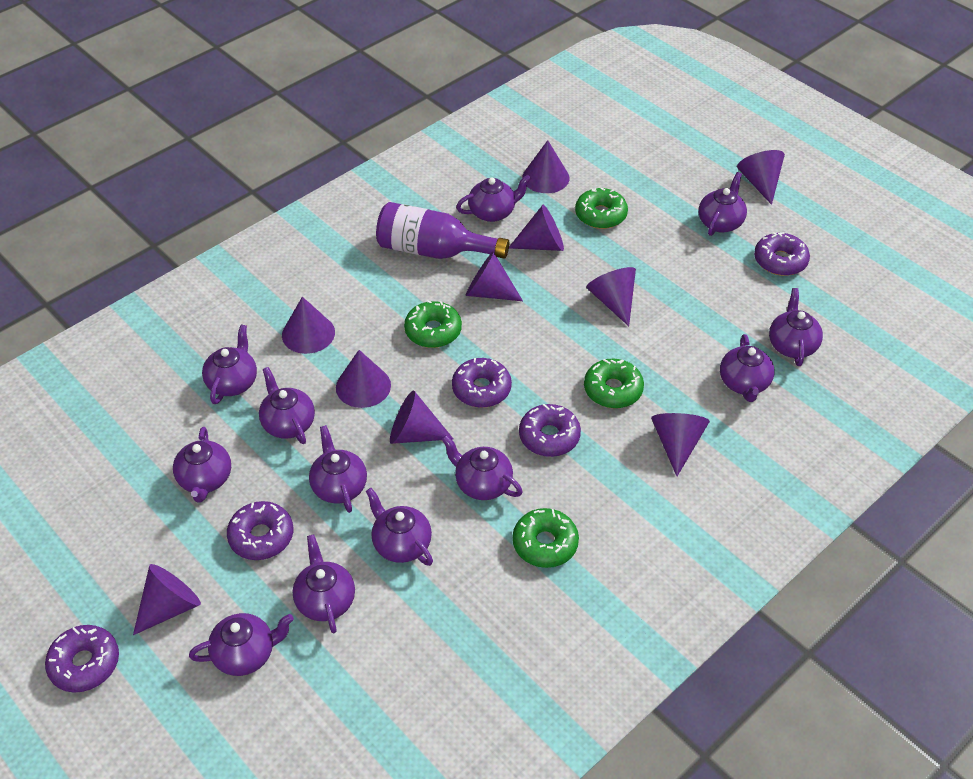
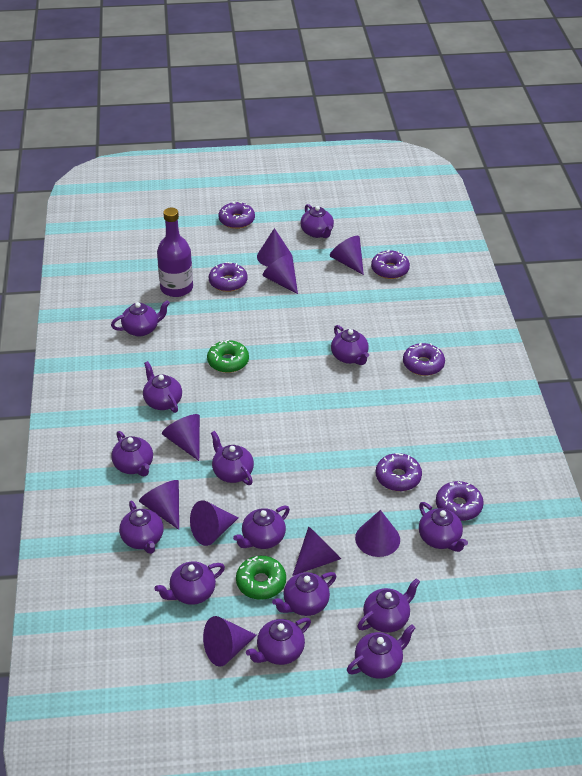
green donut: 4 -> 2
purple cone: 10 -> 9
purple donut: 5 -> 6
purple teapot: 12 -> 14

